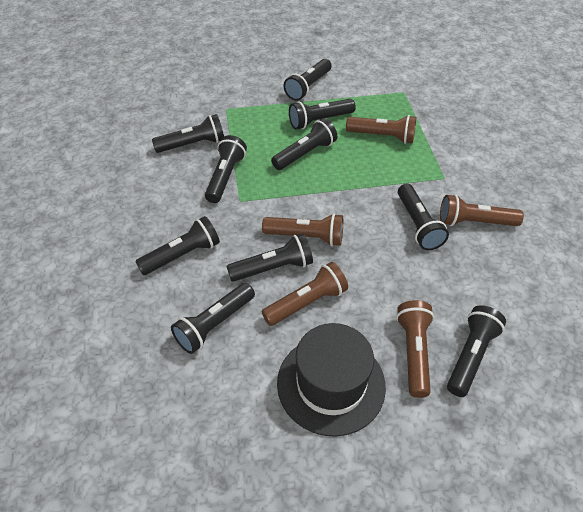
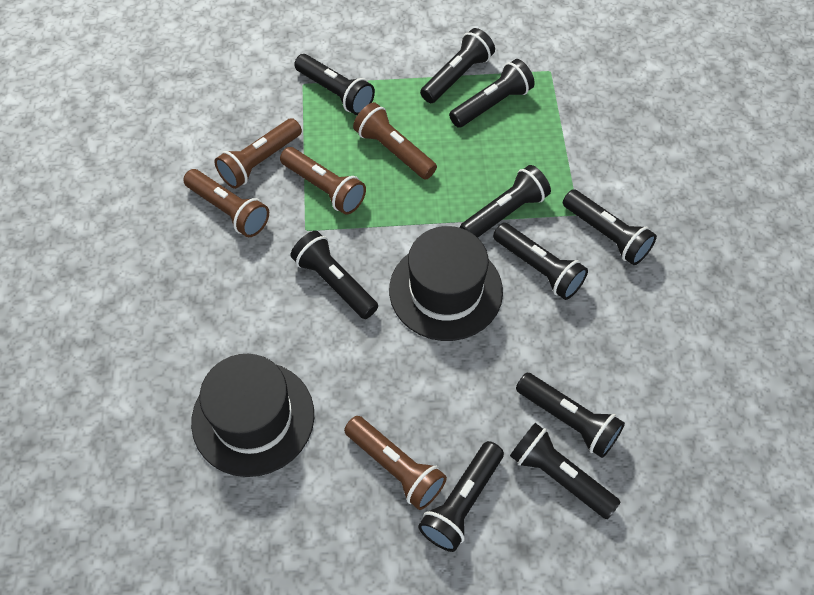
black hat: 1 -> 2

